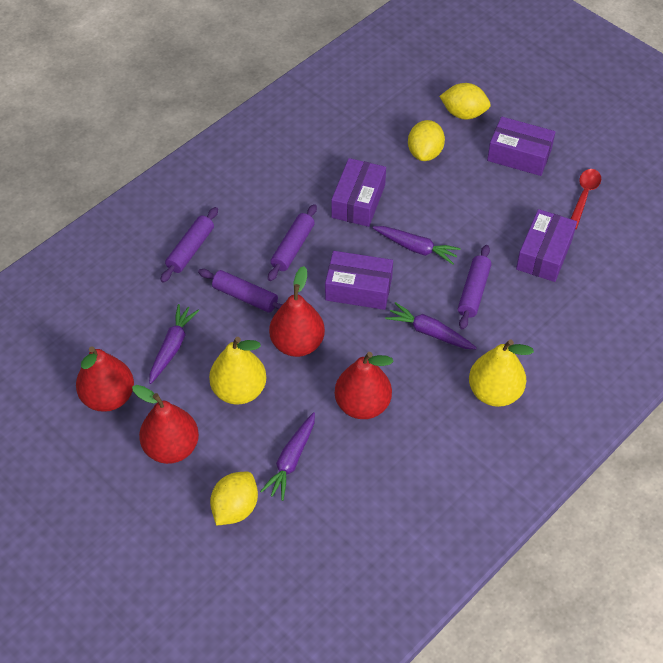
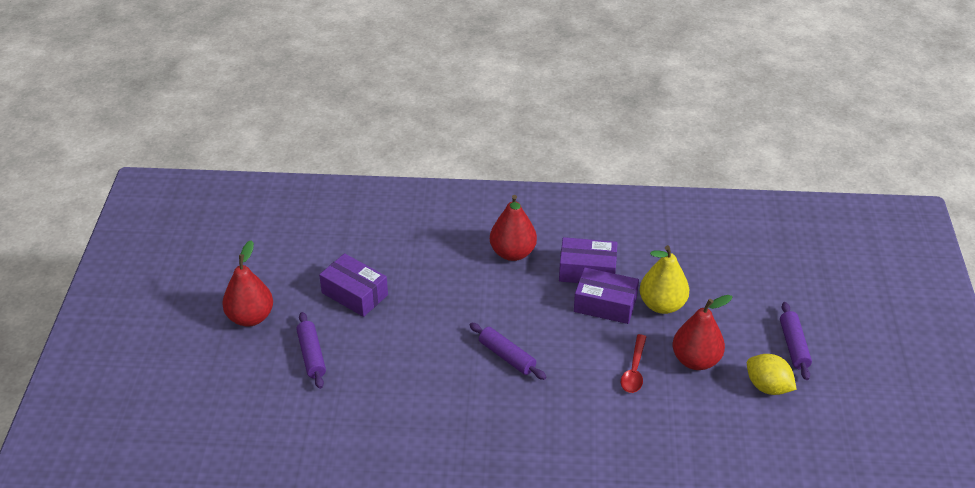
purple box: 4 -> 3
purple carrot: 4 -> 0
purple rolling pin: 4 -> 3
red pear: 4 -> 3
yellow lemon: 3 -> 1
yellow pear: 2 -> 1

